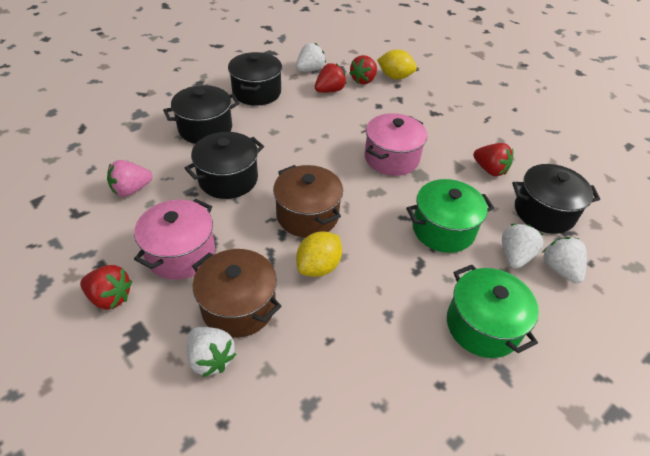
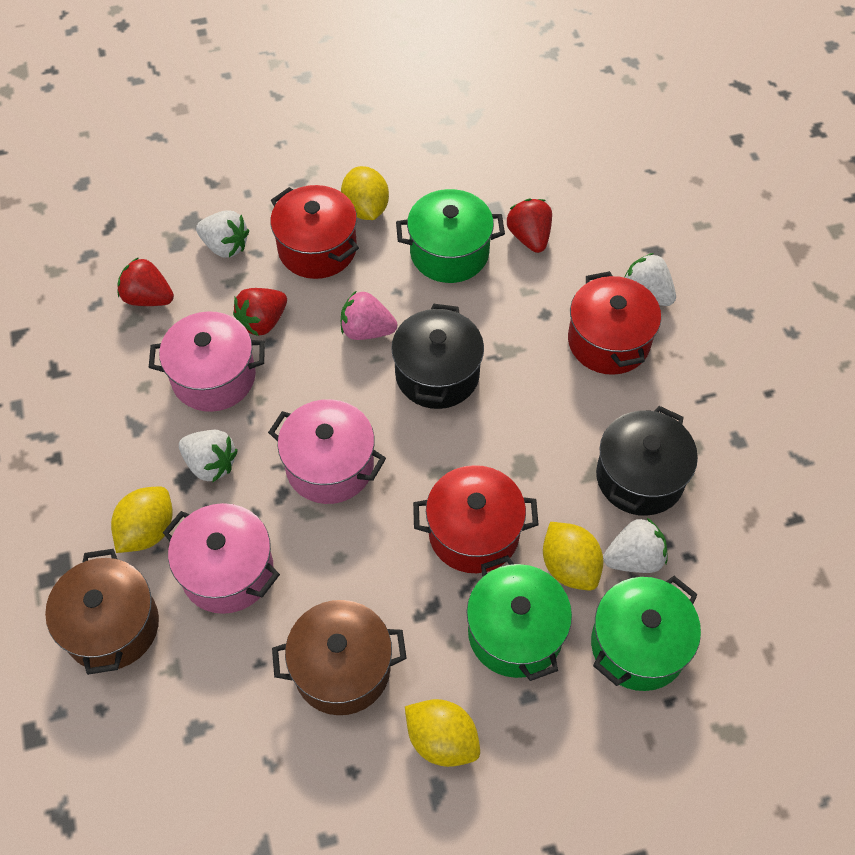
black pot: 4 -> 2
green pot: 2 -> 3
pink pot: 2 -> 3
red pot: 0 -> 3
red strawberry: 4 -> 3
yellow lemon: 2 -> 4

